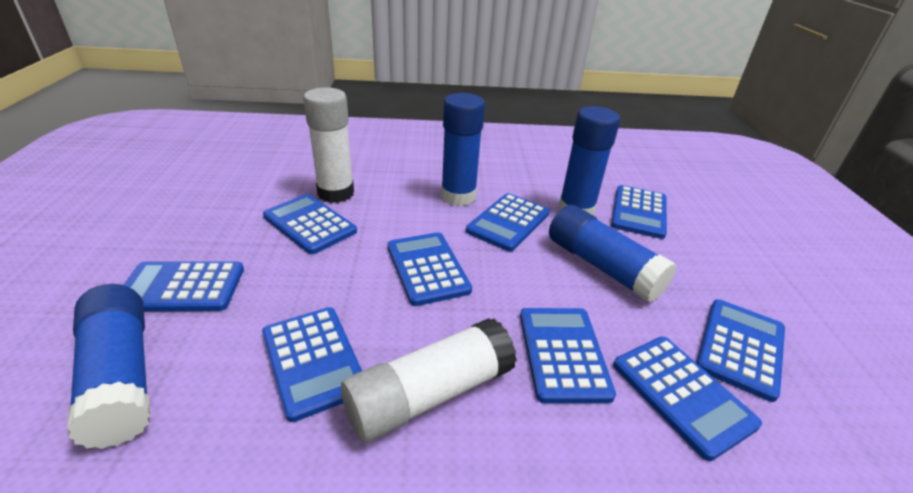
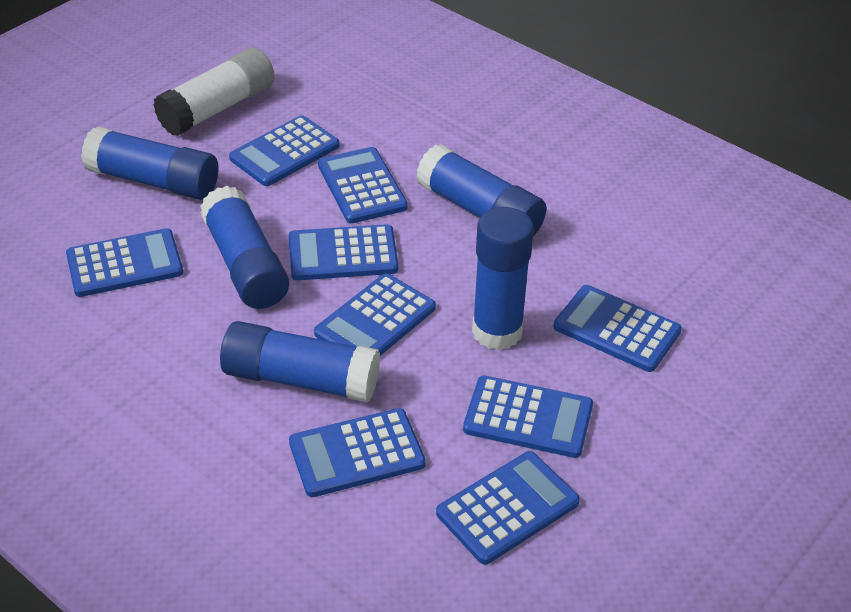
blue glue stick: 4 -> 5
white glue stick: 2 -> 1

